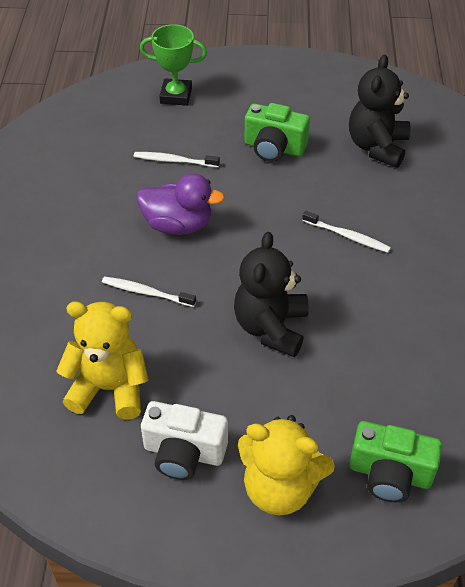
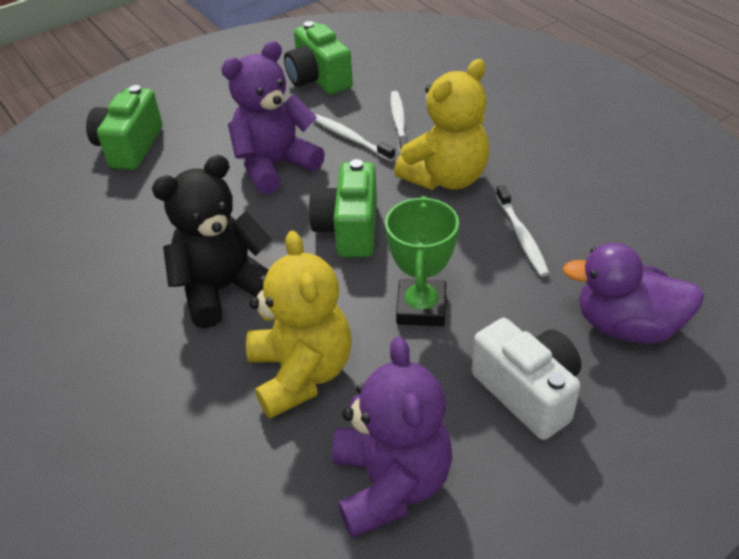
black teddy bear: 2 -> 1
green camera: 2 -> 3
purple teddy bear: 0 -> 2

